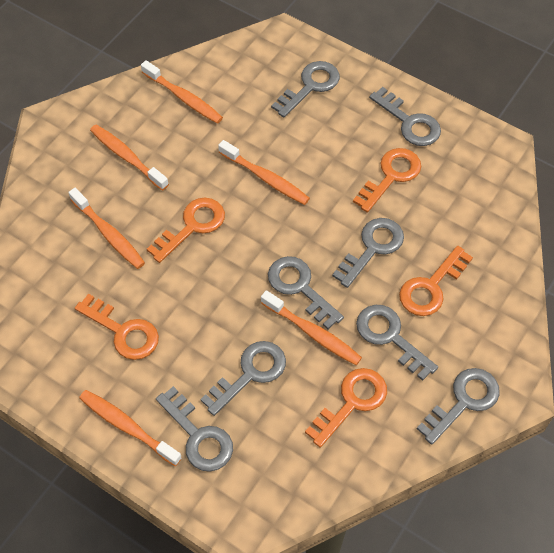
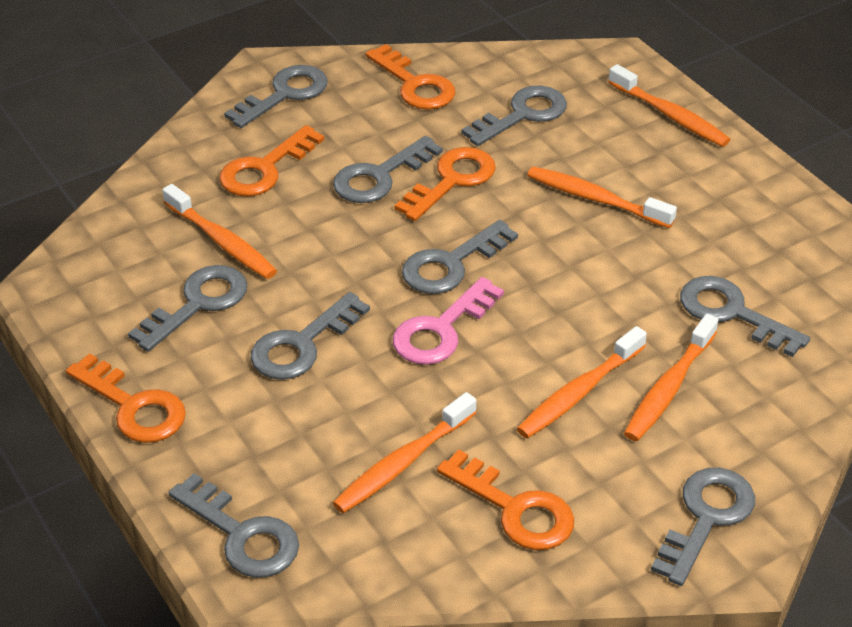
grey key: 8 -> 9
pink key: 0 -> 1

